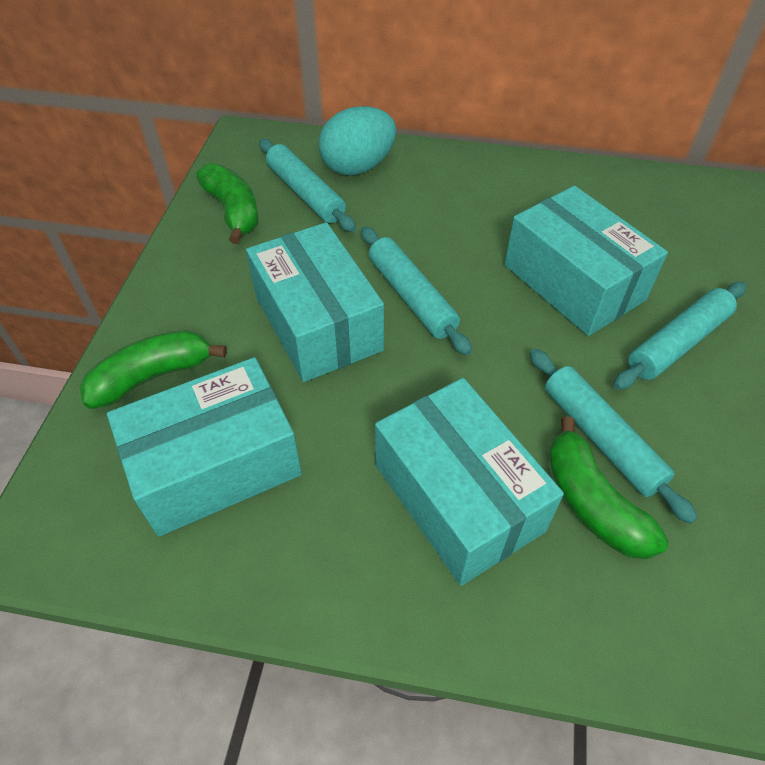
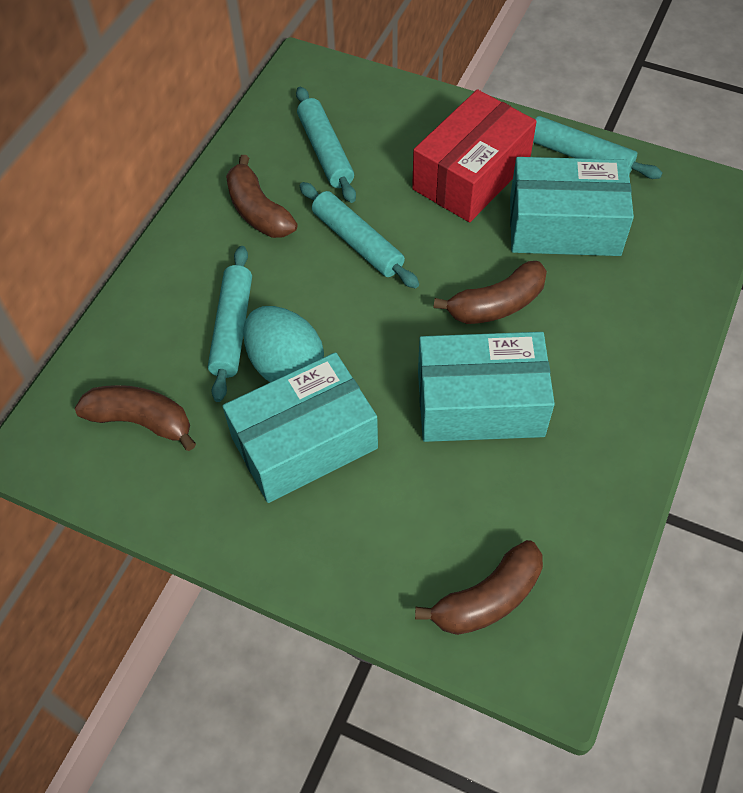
brown banana: 0 -> 4
green banana: 3 -> 0
red box: 0 -> 1
turquoise box: 4 -> 3

